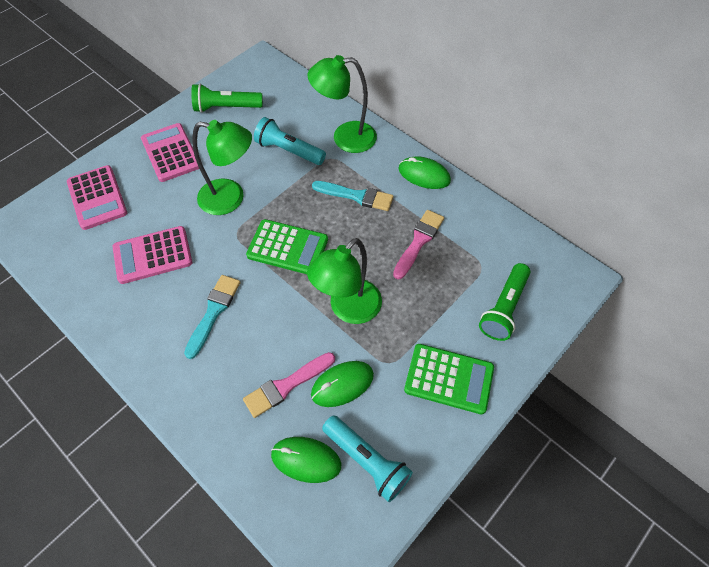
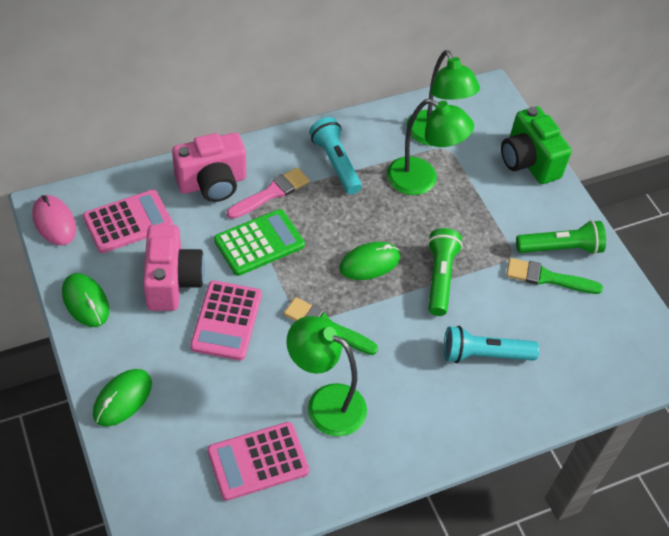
green brush: 0 -> 2
green calculator: 2 -> 1
green camera: 0 -> 1
pink brush: 2 -> 1
pink camera: 0 -> 2
pink mouse: 0 -> 1
turquoise brush: 2 -> 0

